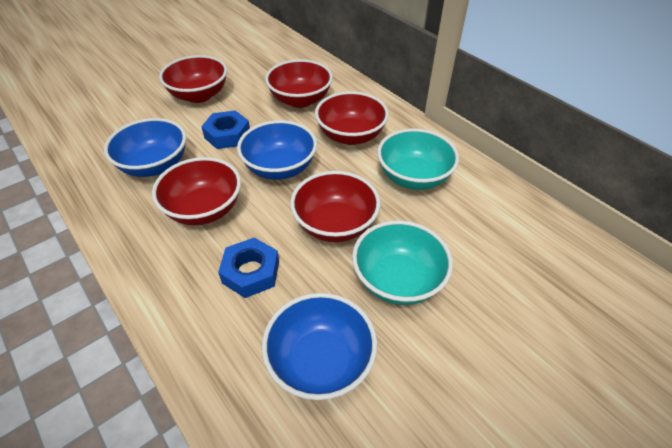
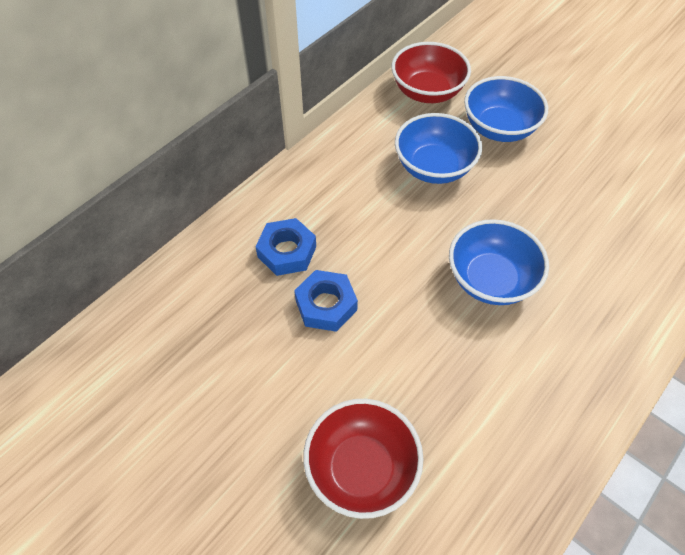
red bowl: 5 -> 2
turquoise bowl: 2 -> 0

